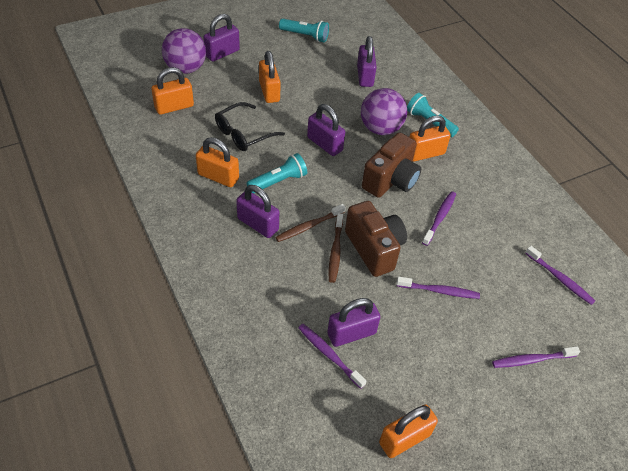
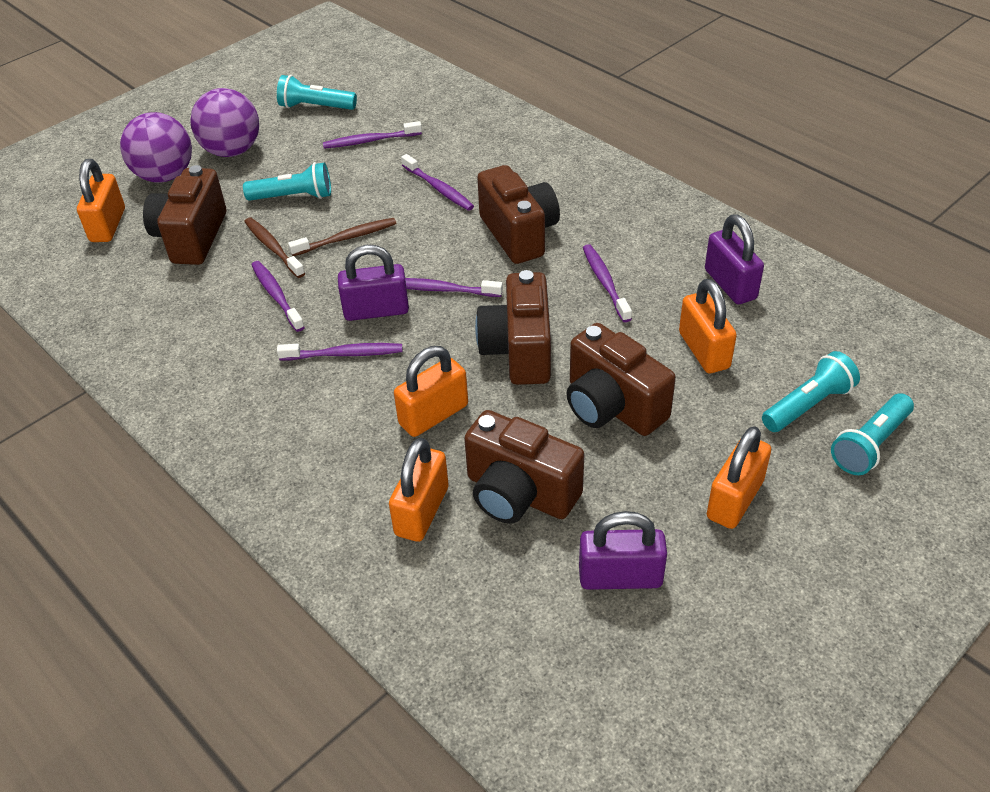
black glasses: 1 -> 0
brown camera: 2 -> 5
purple padlock: 5 -> 3
purple toothbrush: 5 -> 6
turquoise flashlight: 3 -> 4

